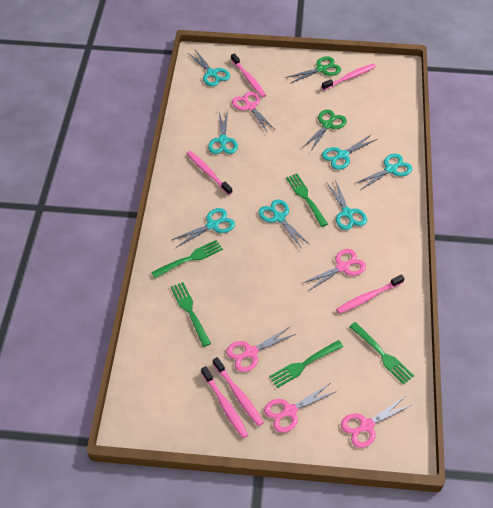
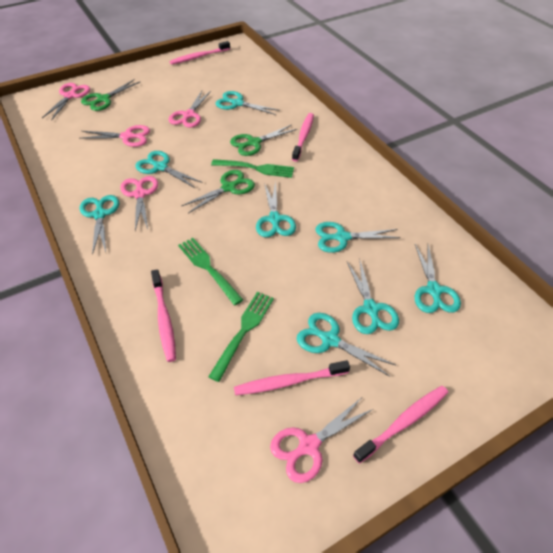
green fork: 5 -> 3
green scissors: 2 -> 3
pink toothbrush: 6 -> 5
turquoise scissors: 7 -> 8

